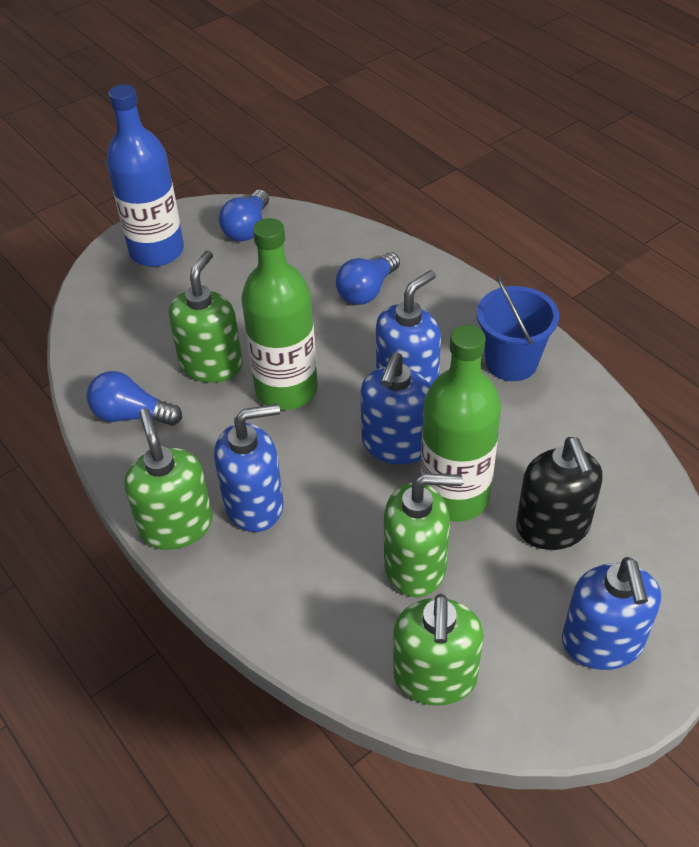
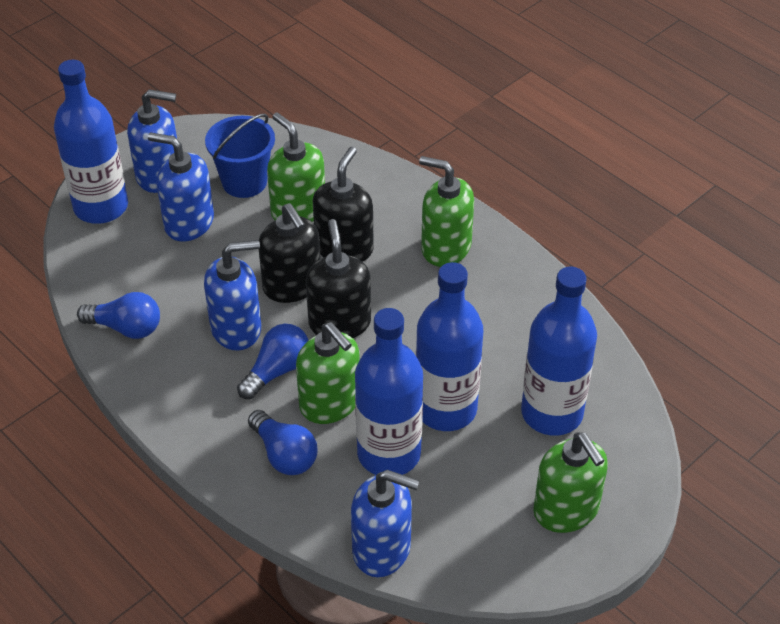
black soap dispenser: 1 -> 3
blue bottle: 1 -> 4
green bottle: 2 -> 0

